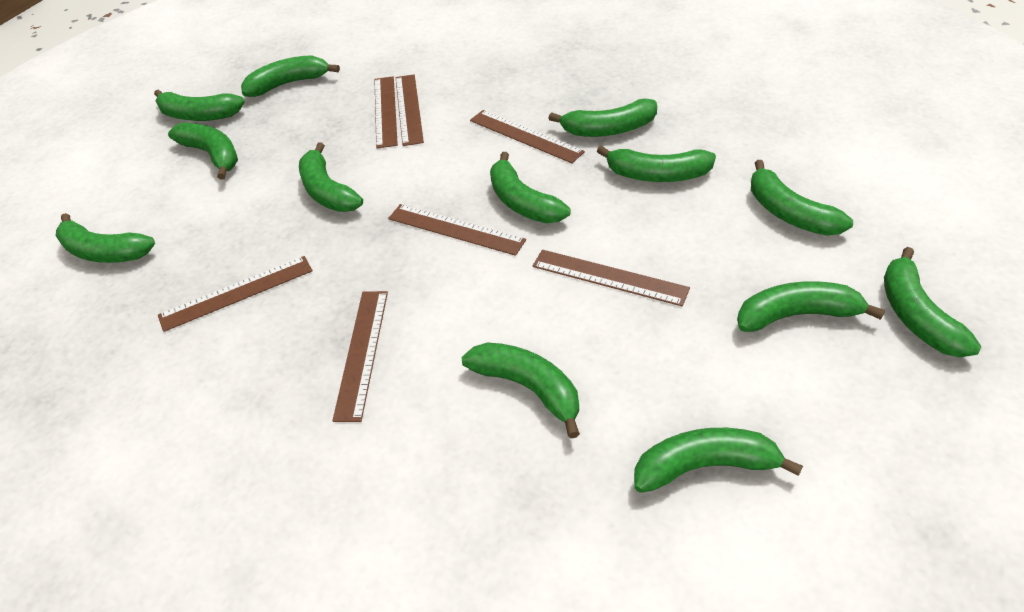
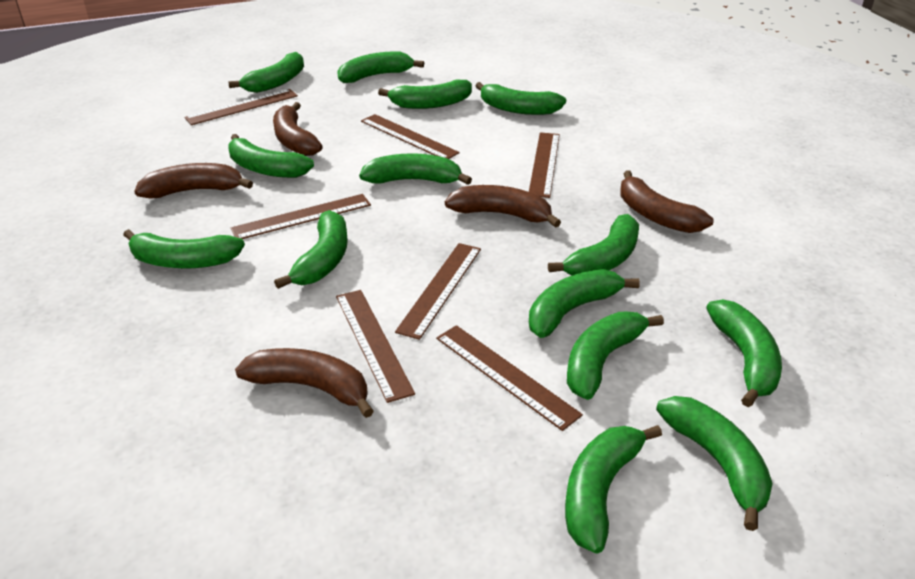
brown banana: 0 -> 5
green banana: 13 -> 14

